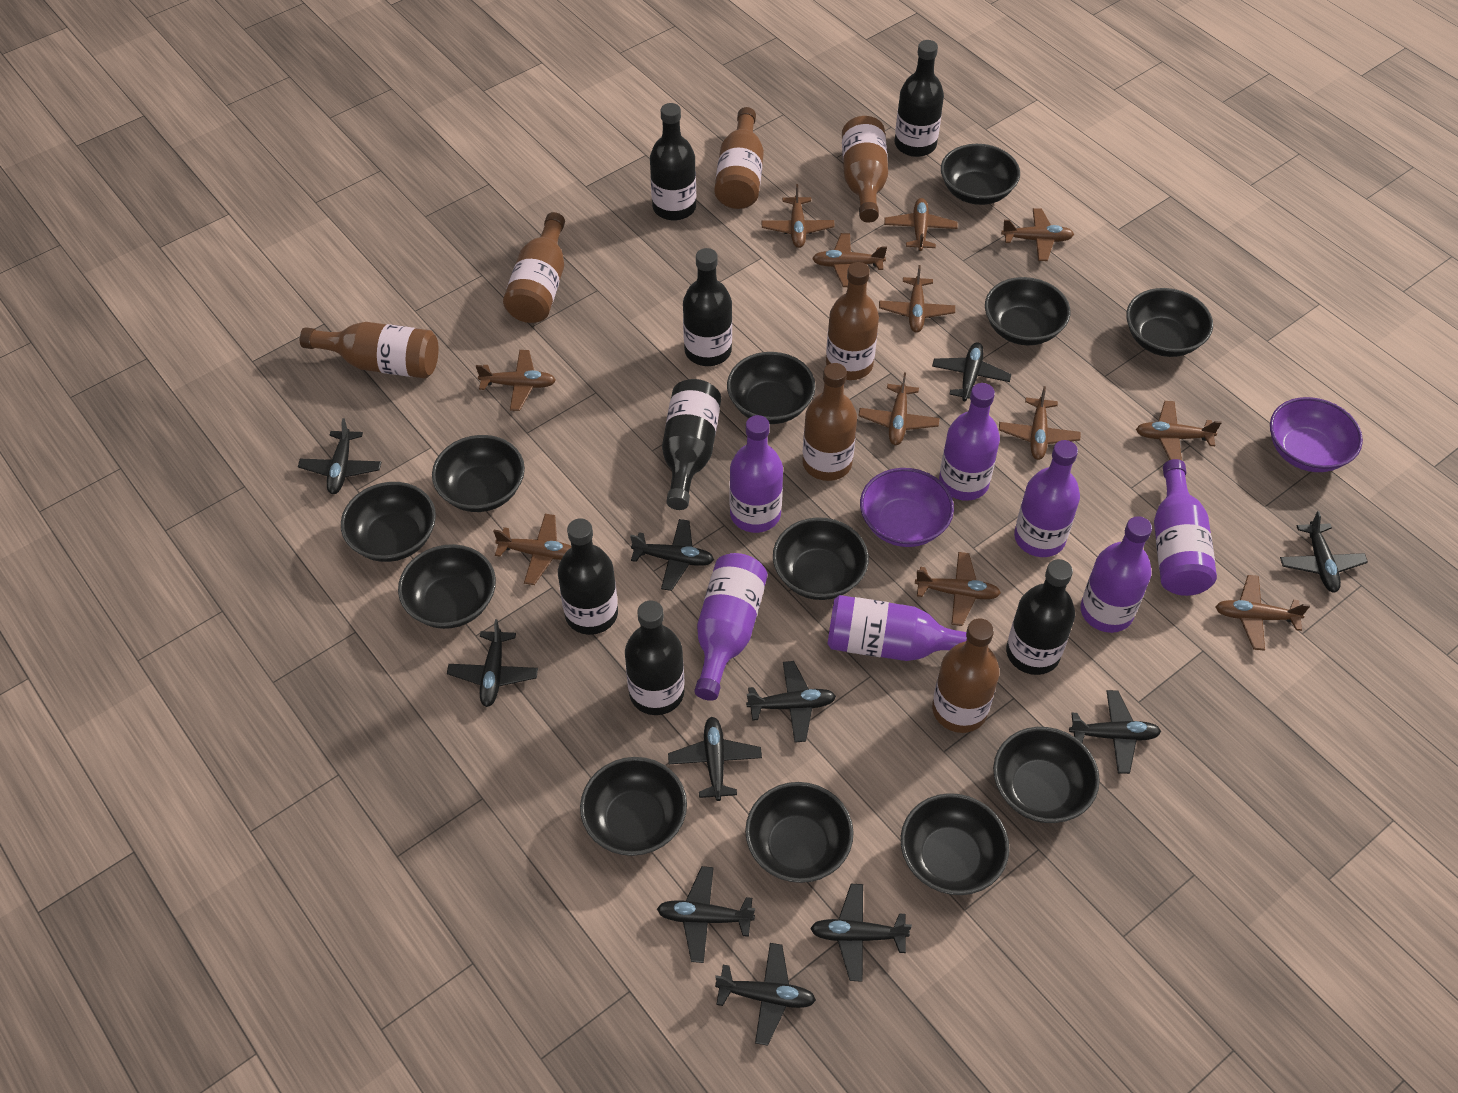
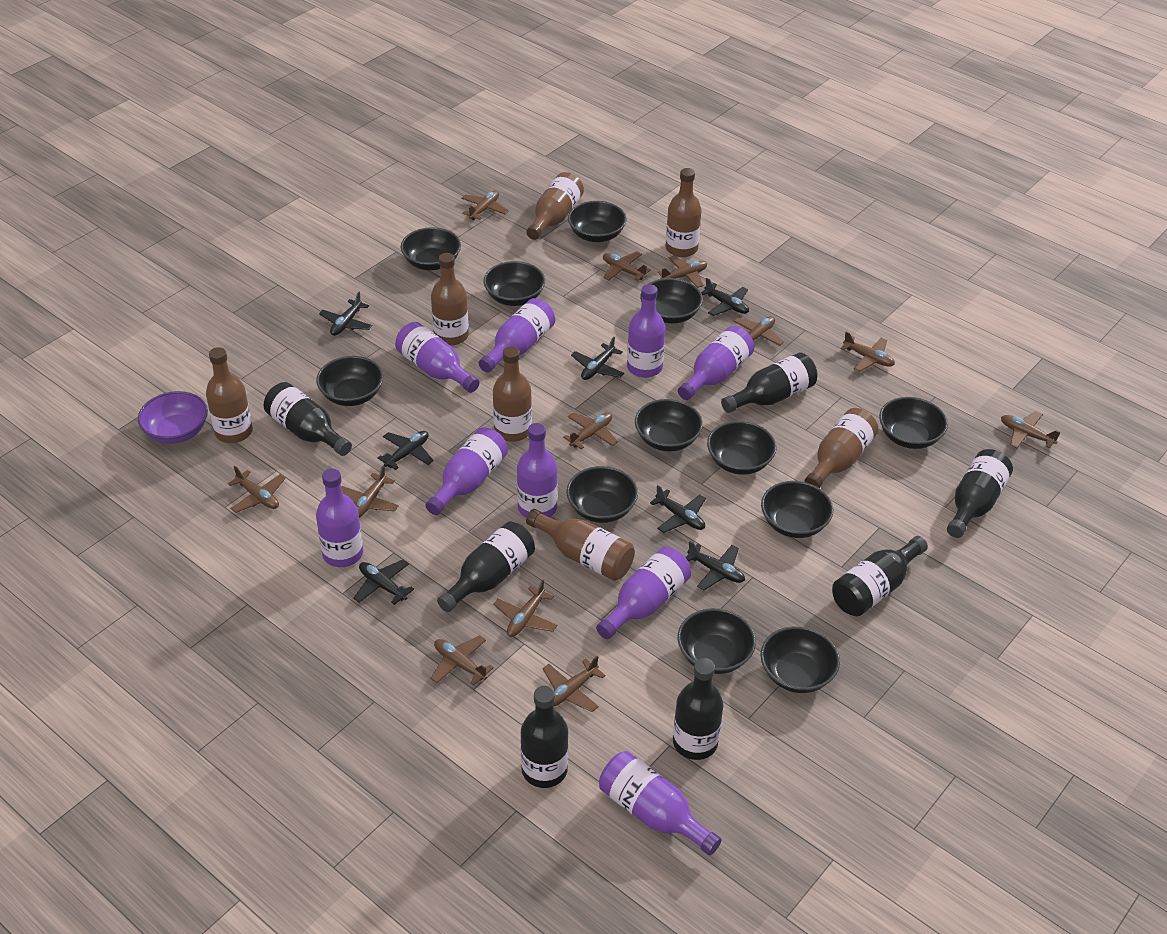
black plane: 11 -> 7
purple bottle: 7 -> 9
purple bowl: 2 -> 1

